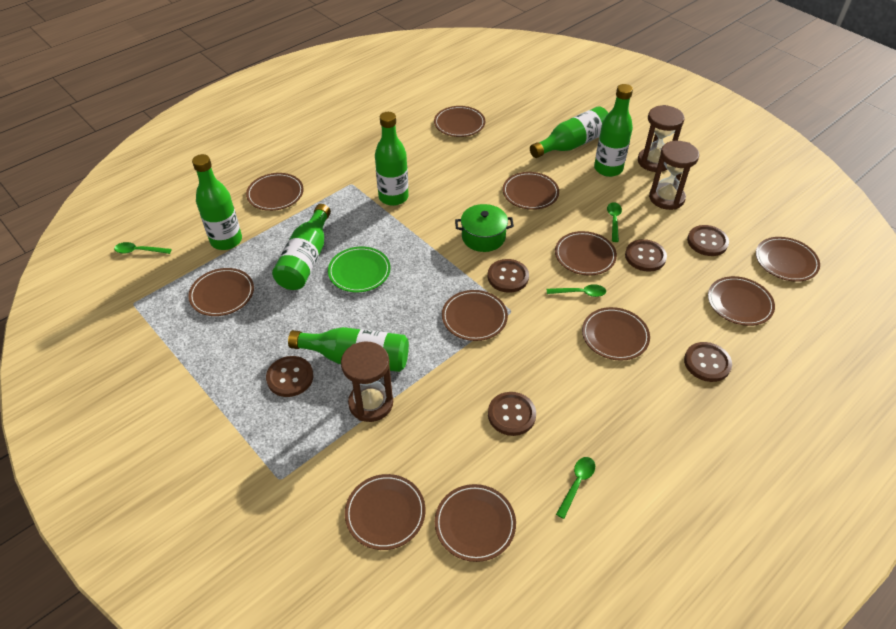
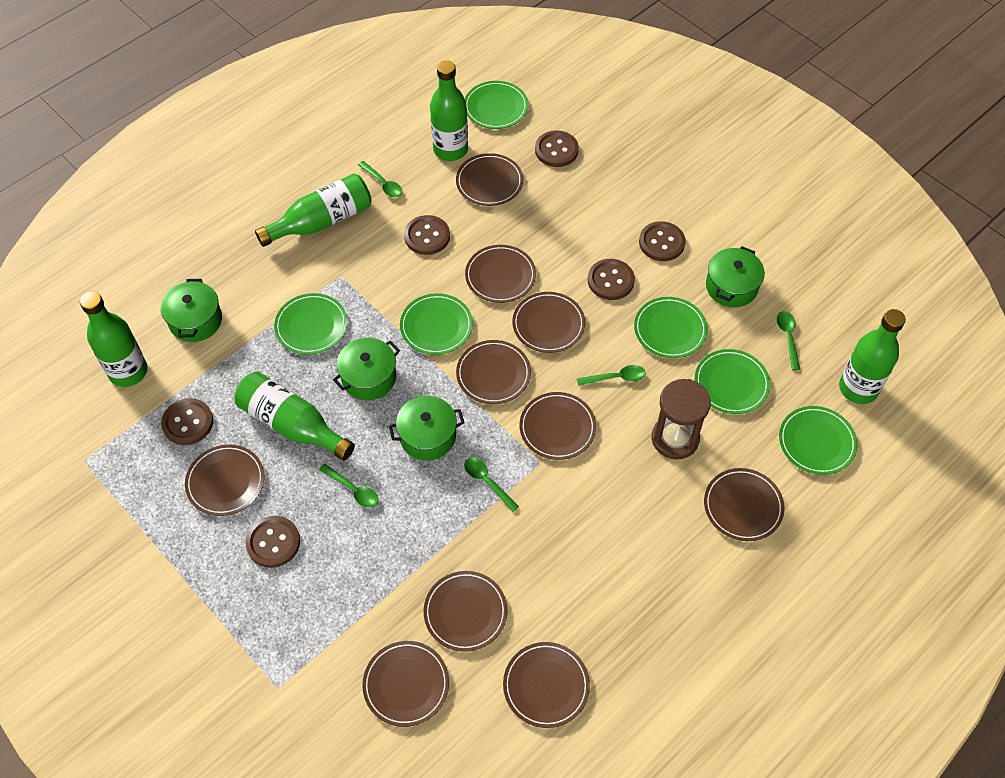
brown hourglass: 3 -> 1
brown plate: 11 -> 10
green bottle: 6 -> 5
green plate: 1 -> 6
green pot: 1 -> 4
green spoon: 4 -> 5

